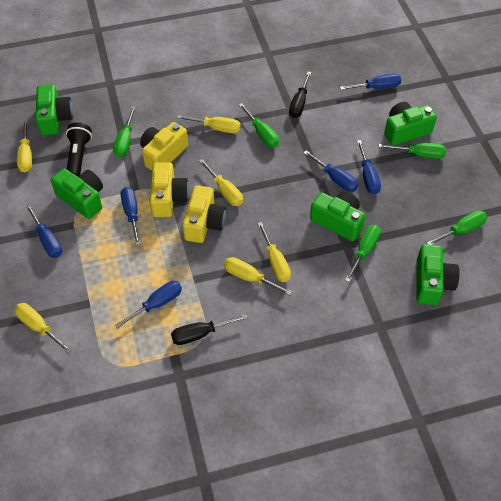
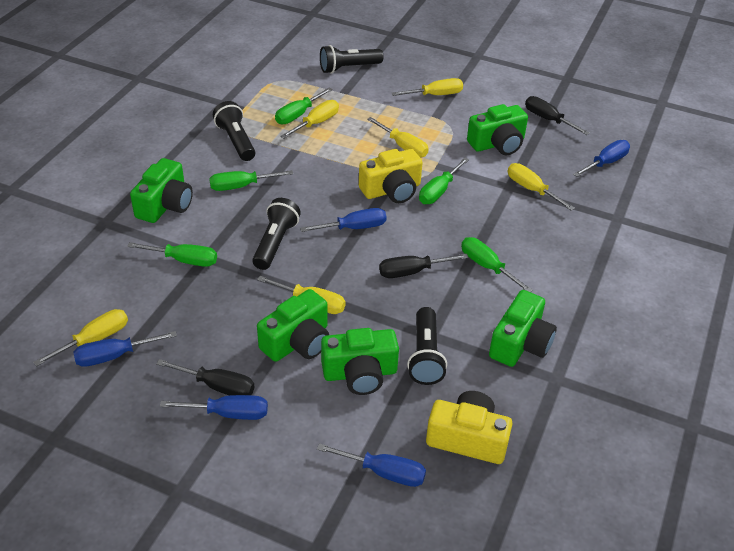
black flashlight: 1 -> 4
black screwdriver: 2 -> 3
blue screwdriver: 6 -> 5
yellow camera: 3 -> 2

